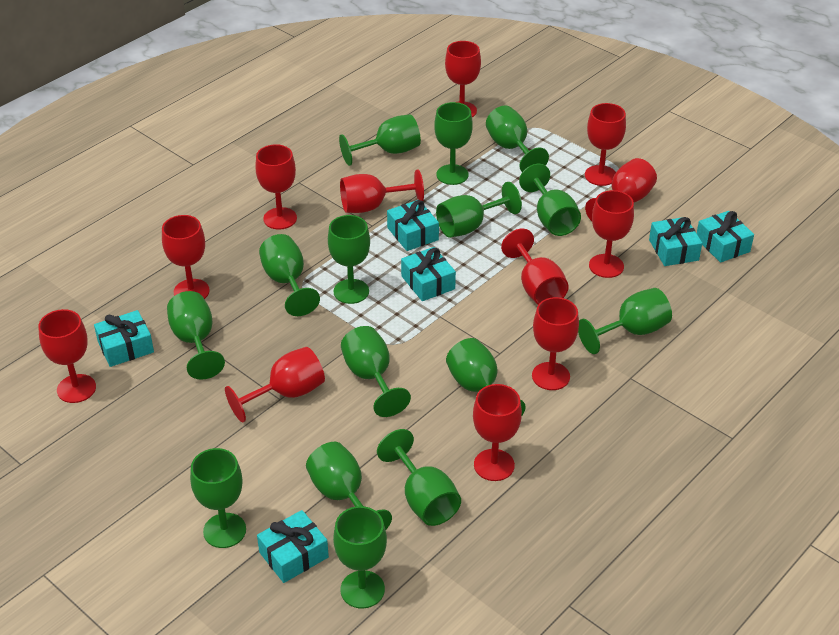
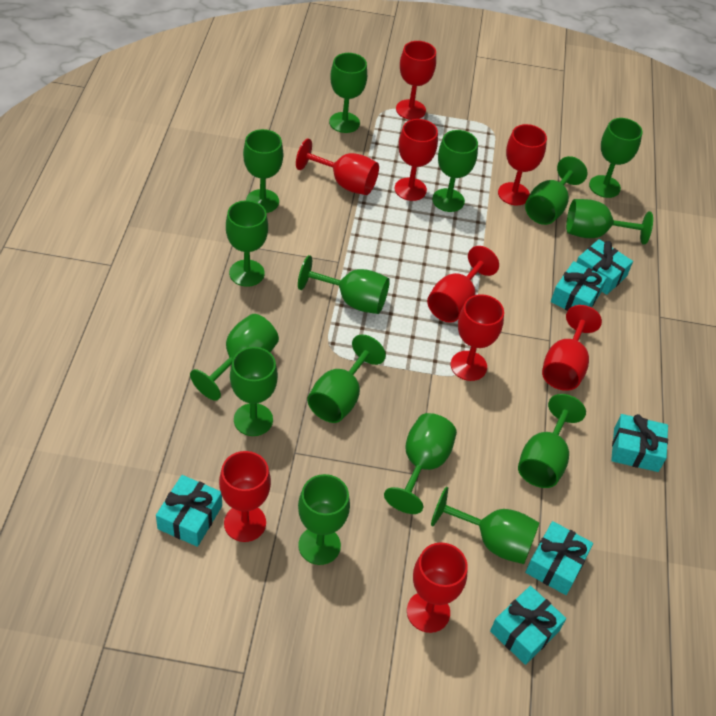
red goblet: 12 -> 9

